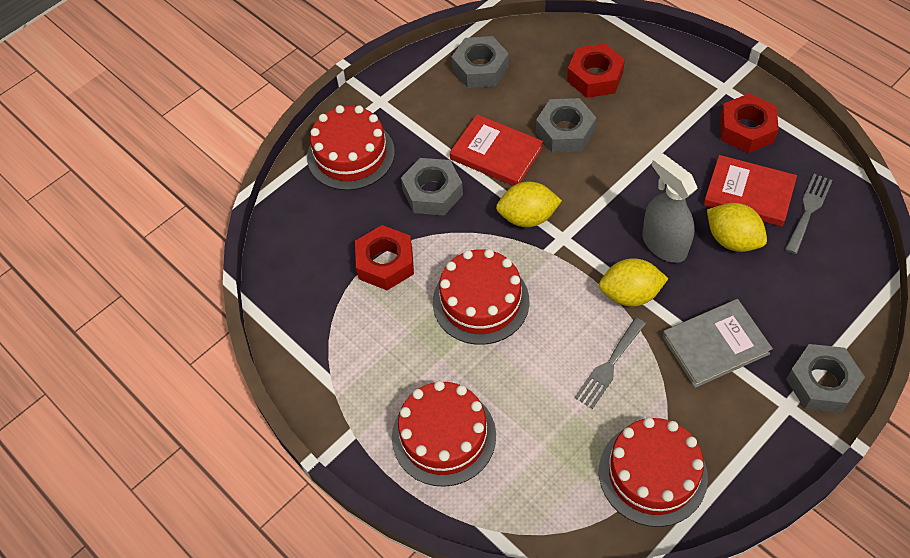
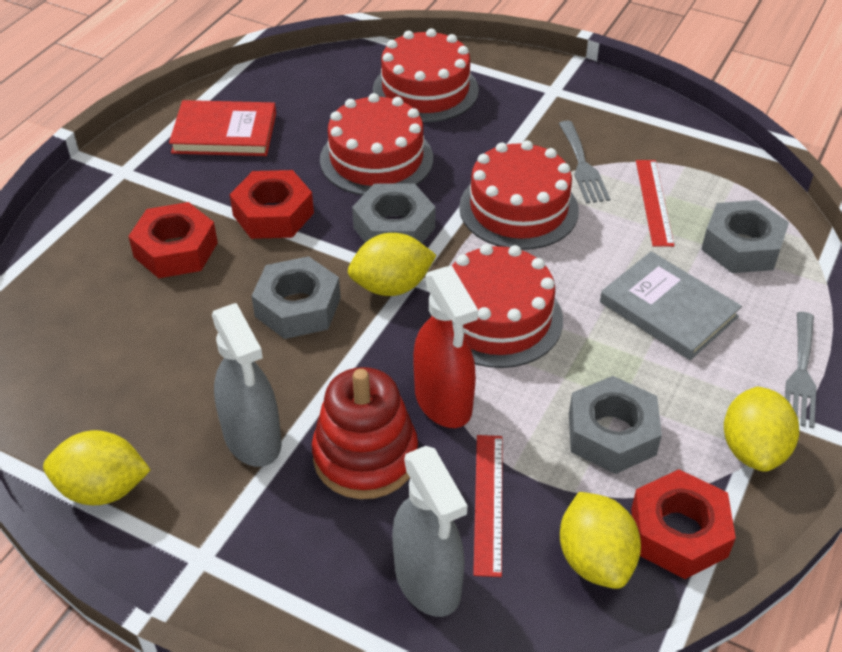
grey spray bottle: 1 -> 2
red book: 2 -> 1
red ruler: 0 -> 2
red spray bottle: 0 -> 1
red stacking toy: 0 -> 1
yellow lemon: 3 -> 4

